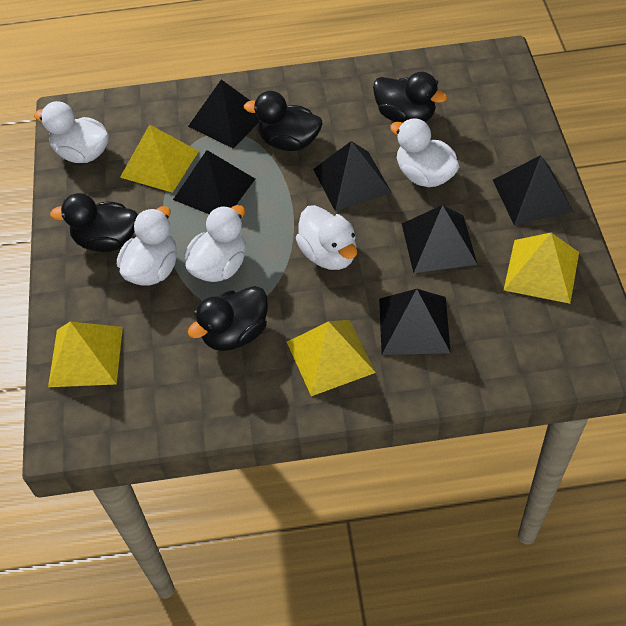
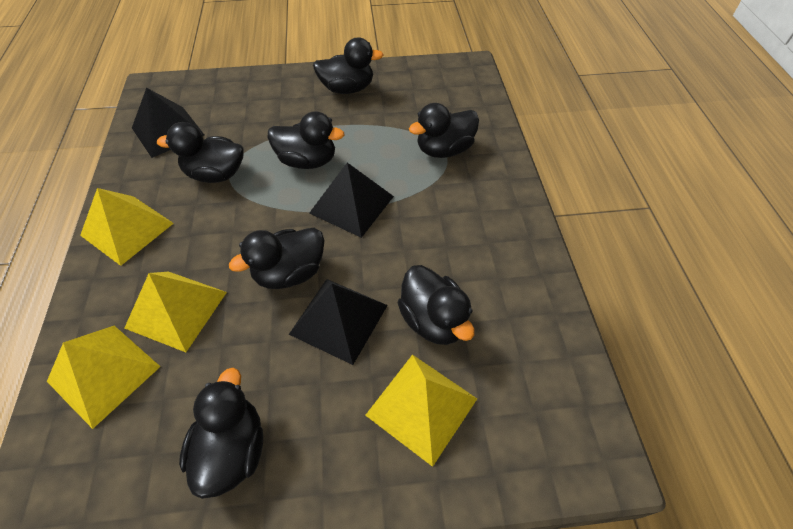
black duck: 4 -> 7
black pyramid: 6 -> 3
white duck: 5 -> 0

